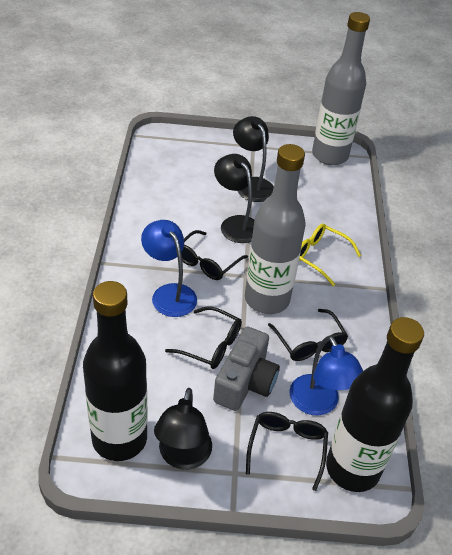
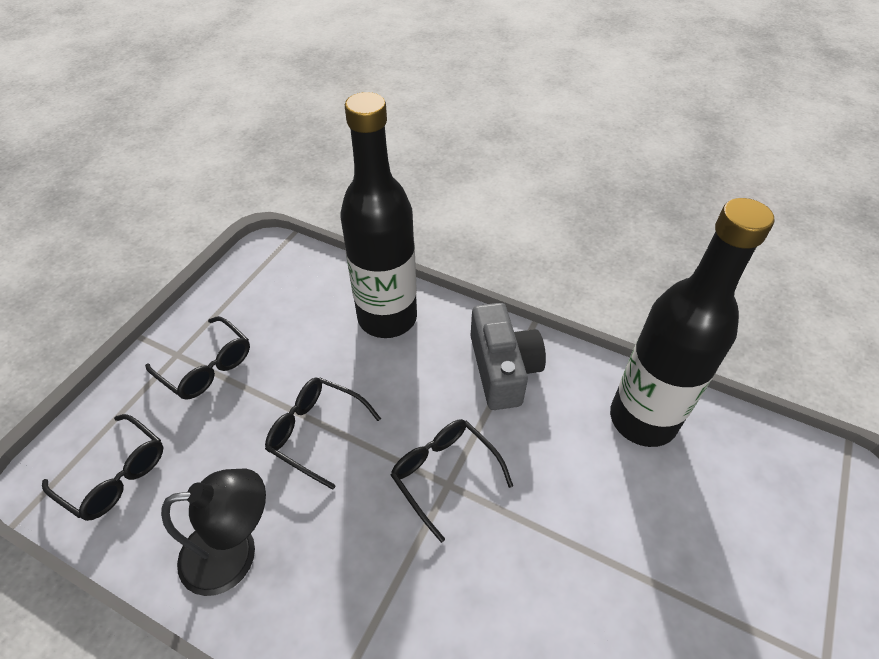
black lamp: 3 -> 1
blue lamp: 2 -> 0
grey bottle: 2 -> 0
yellow glasses: 1 -> 0

